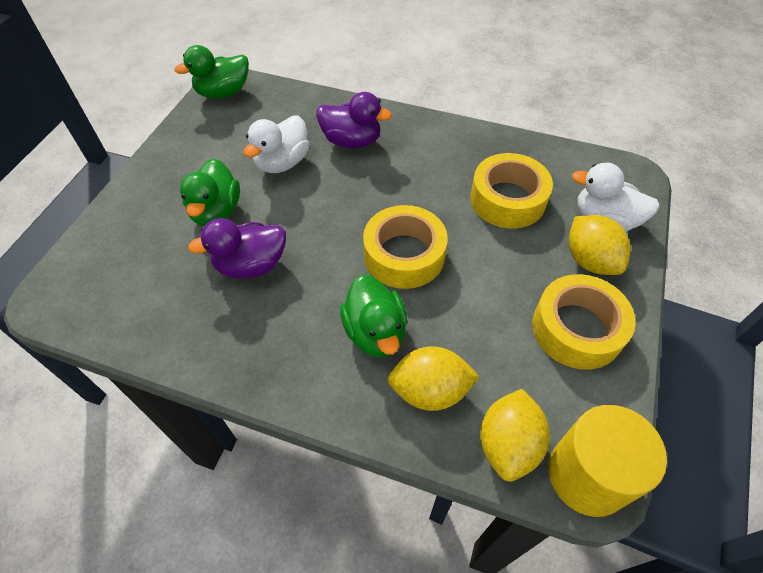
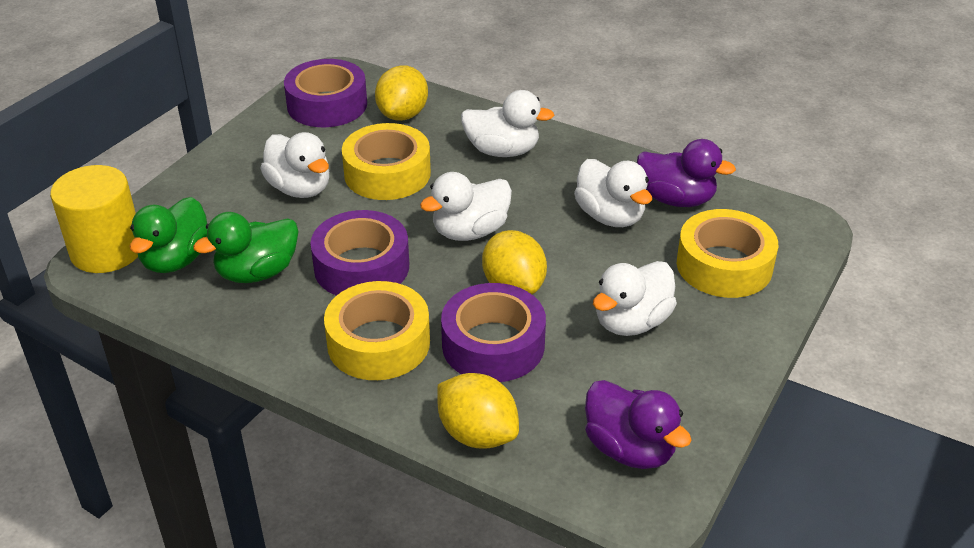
green duck: 3 -> 2
purple tape: 0 -> 3
white duck: 2 -> 5

